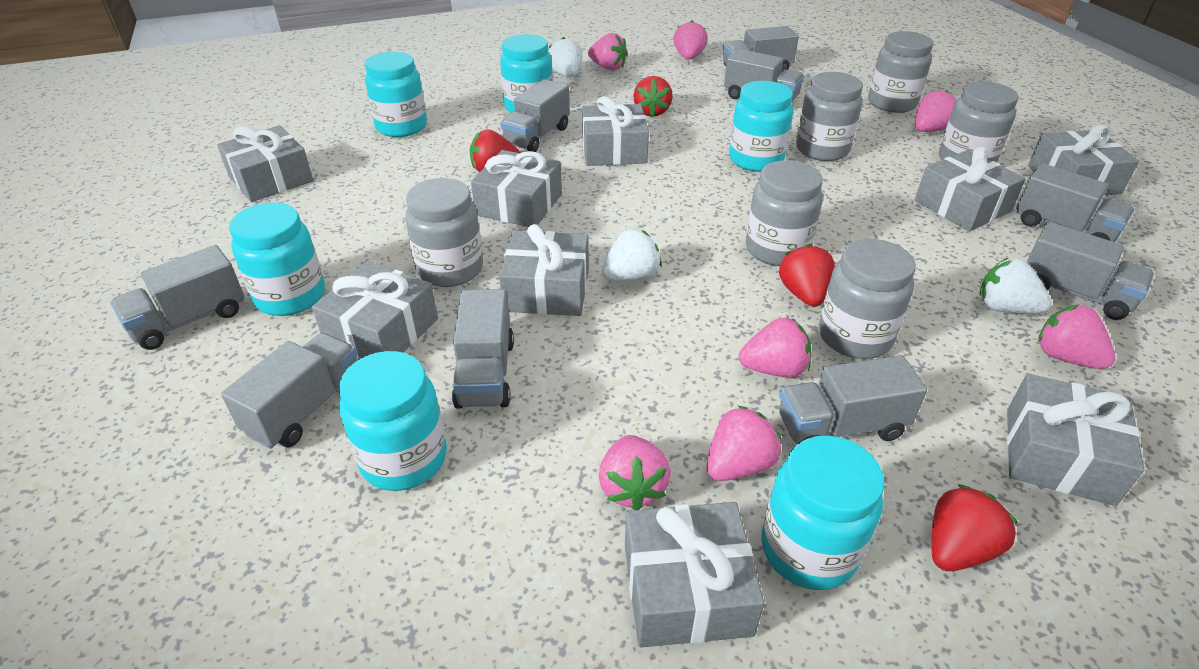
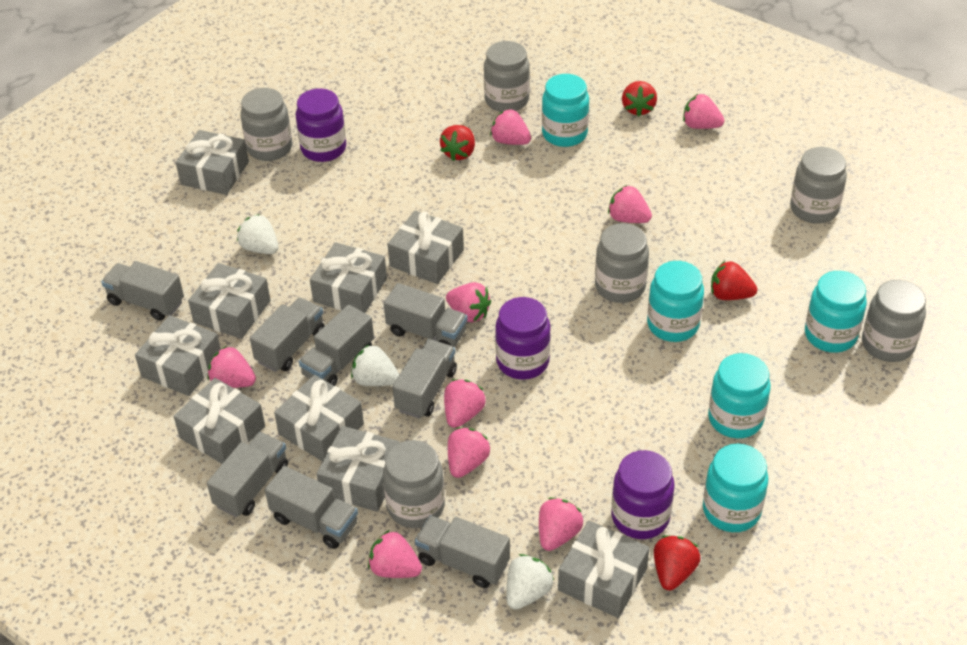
grey truck: 9 -> 8
pink strawberry: 7 -> 9
purple jar: 0 -> 3
turquoise jar: 6 -> 5

